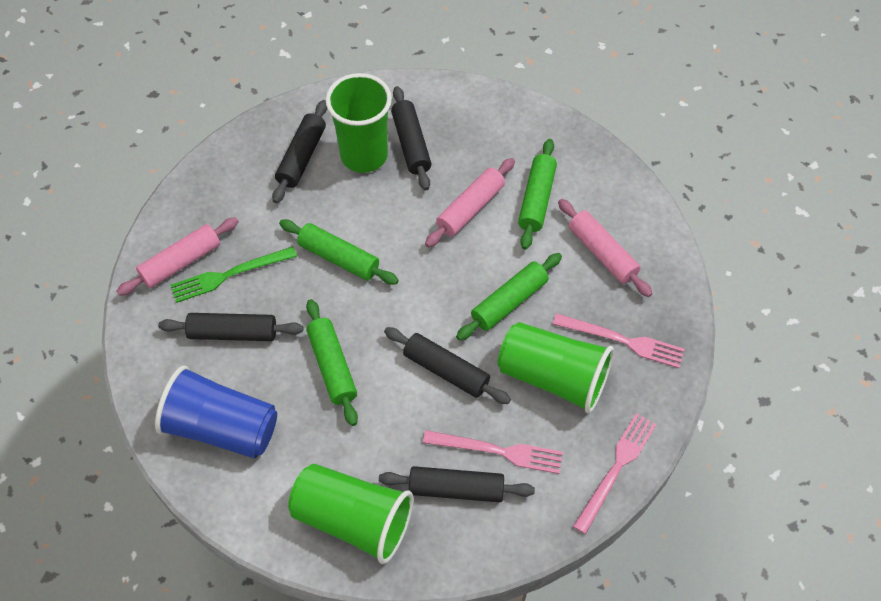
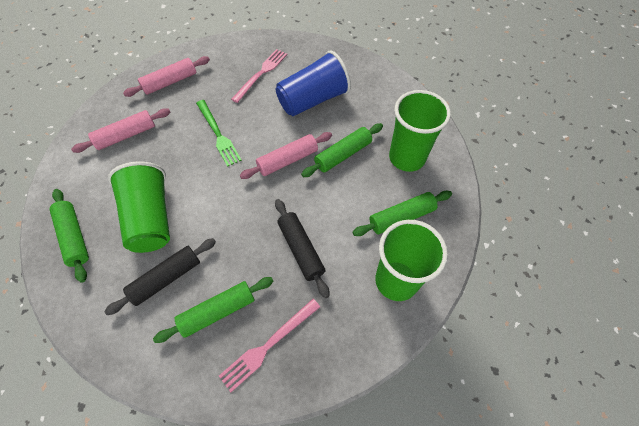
black rolling pin: 5 -> 2
pink fork: 3 -> 2

